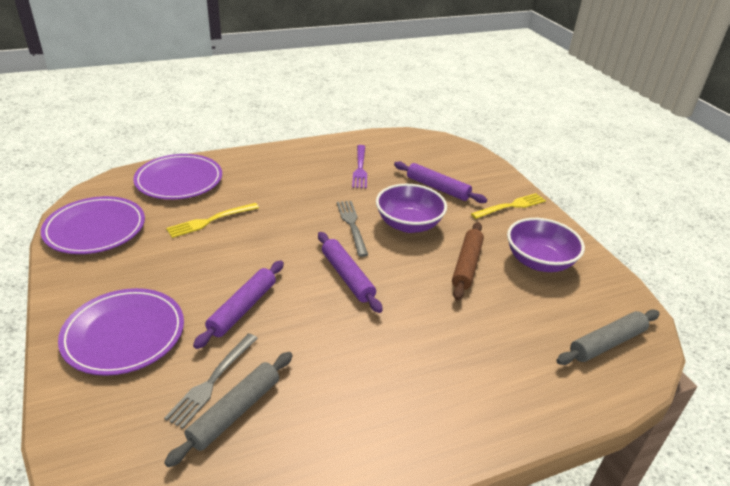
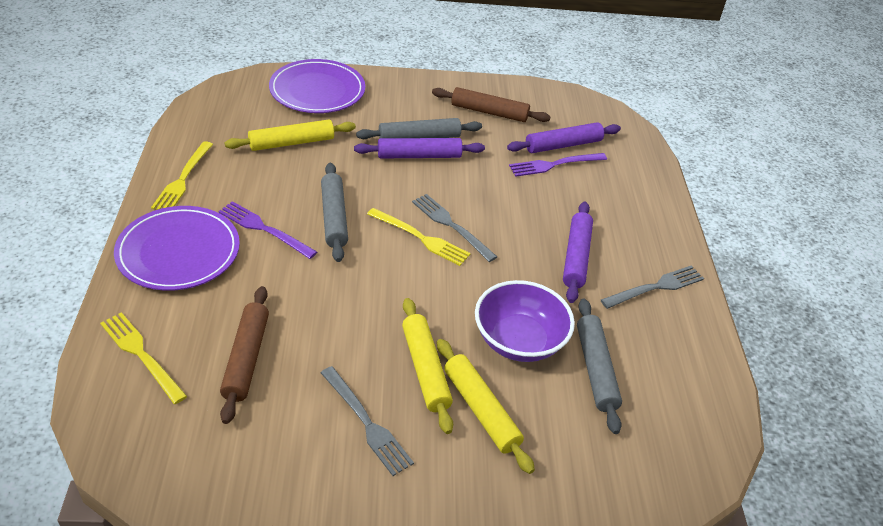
brown rolling pin: 1 -> 2
grey fork: 2 -> 3
grey rolling pin: 2 -> 3
purple bowl: 2 -> 1
purple fork: 1 -> 2
purple plate: 3 -> 2
yellow fork: 2 -> 3
yellow rolling pin: 0 -> 3

